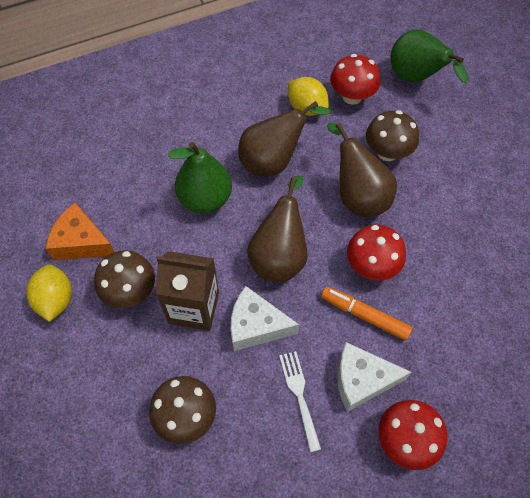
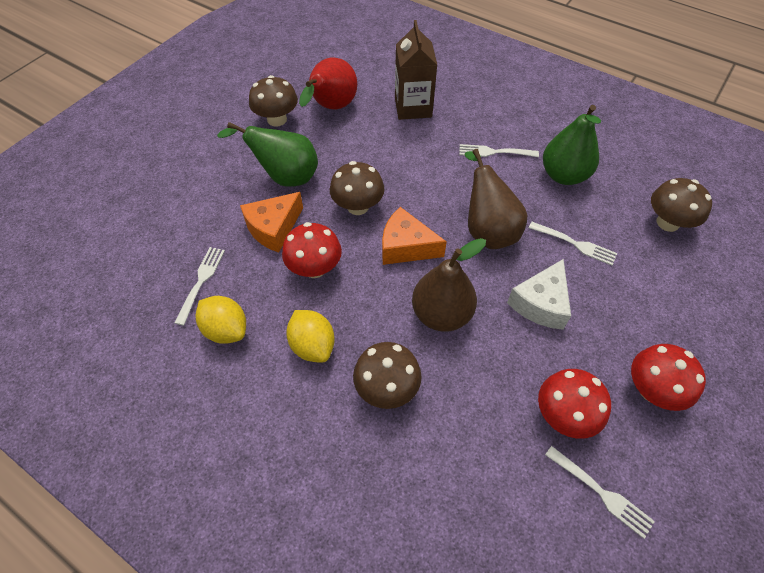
brown mushroom: 3 -> 4
brown pear: 3 -> 2
orange cheese: 1 -> 2
orange marker: 1 -> 0
red pear: 0 -> 1
white cheese: 2 -> 1
white fork: 1 -> 4

